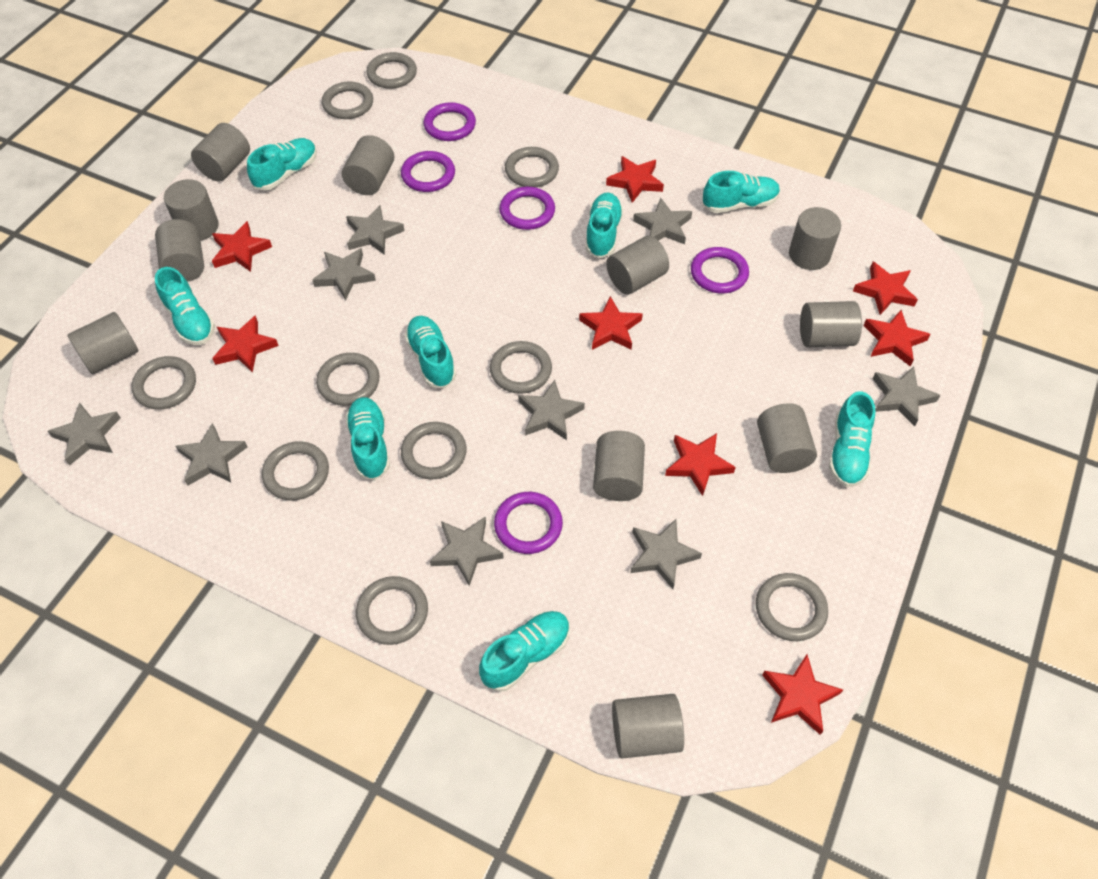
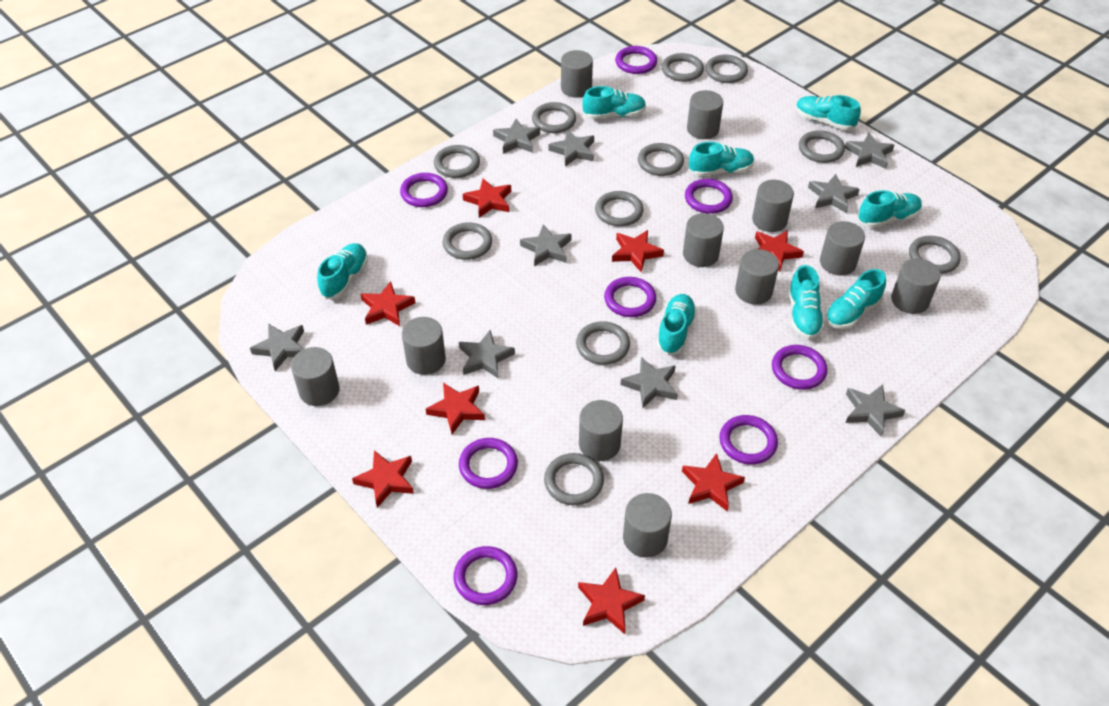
grey ring: 10 -> 11
purple ring: 5 -> 8

